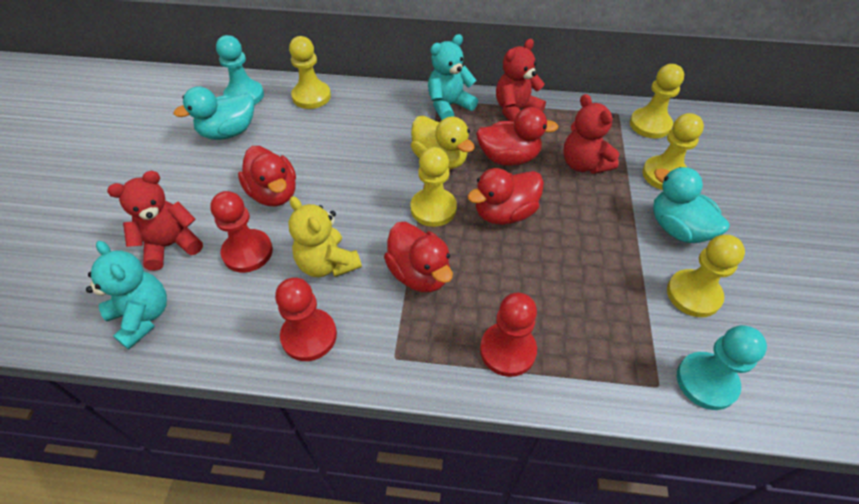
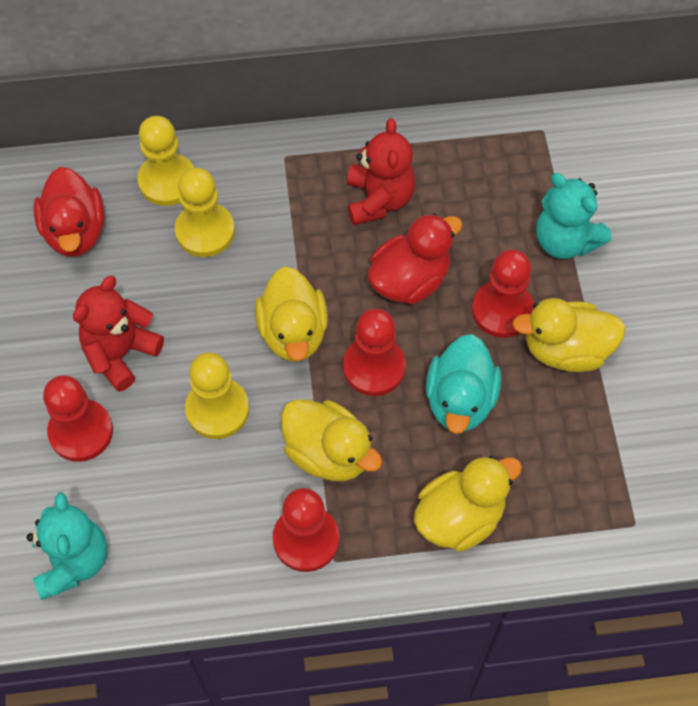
red duck: 4 -> 2
red pawn: 3 -> 4
red teddy bear: 3 -> 2
turquoise duck: 2 -> 1
turquoise pawn: 2 -> 0
yellow duck: 1 -> 4
yellow pawn: 5 -> 3
yellow teddy bear: 1 -> 0

